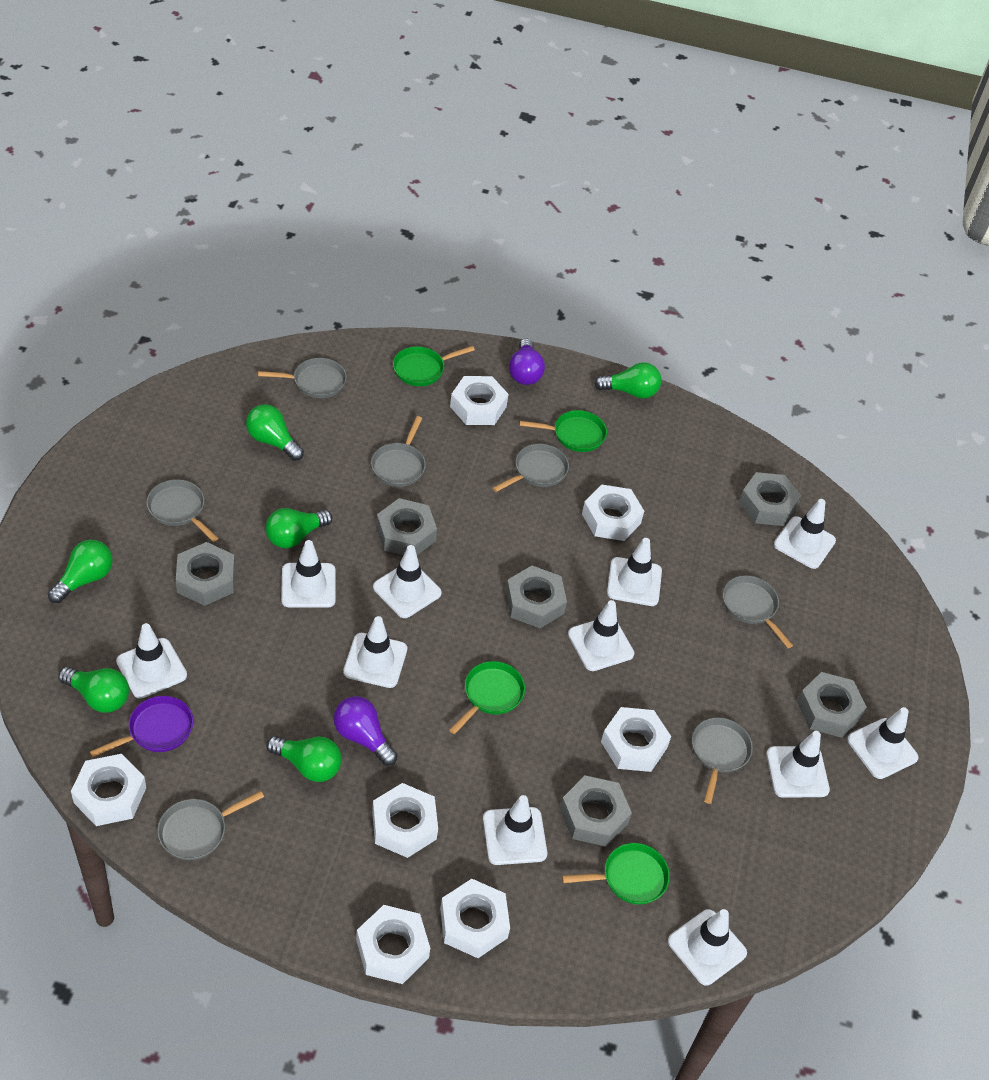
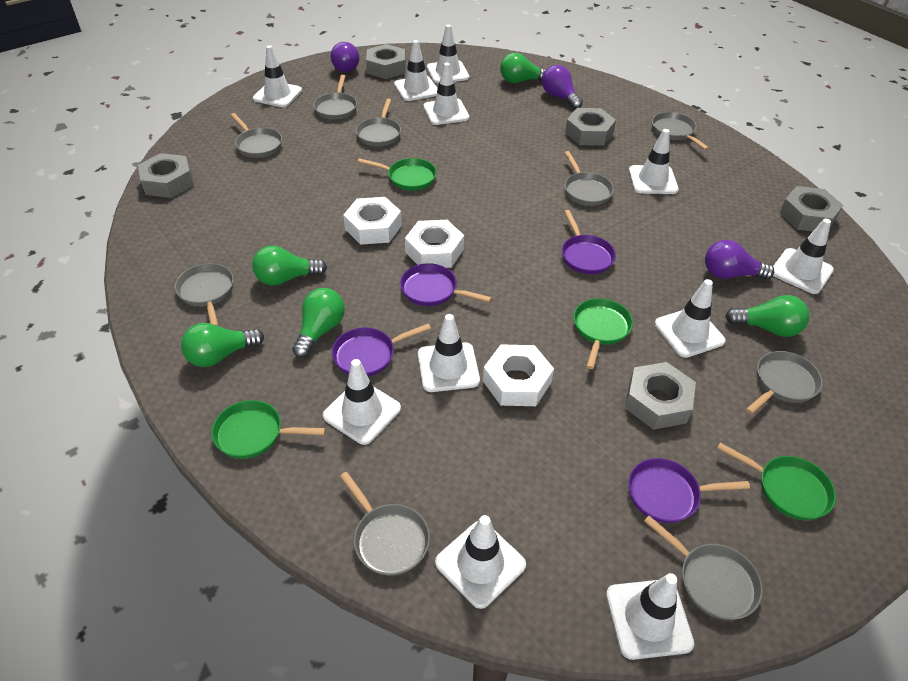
green light bulb: 6 -> 5
grey nut: 6 -> 5
grey pan: 7 -> 9
purple light bulb: 2 -> 3
purple pan: 1 -> 4
white nut: 7 -> 3

